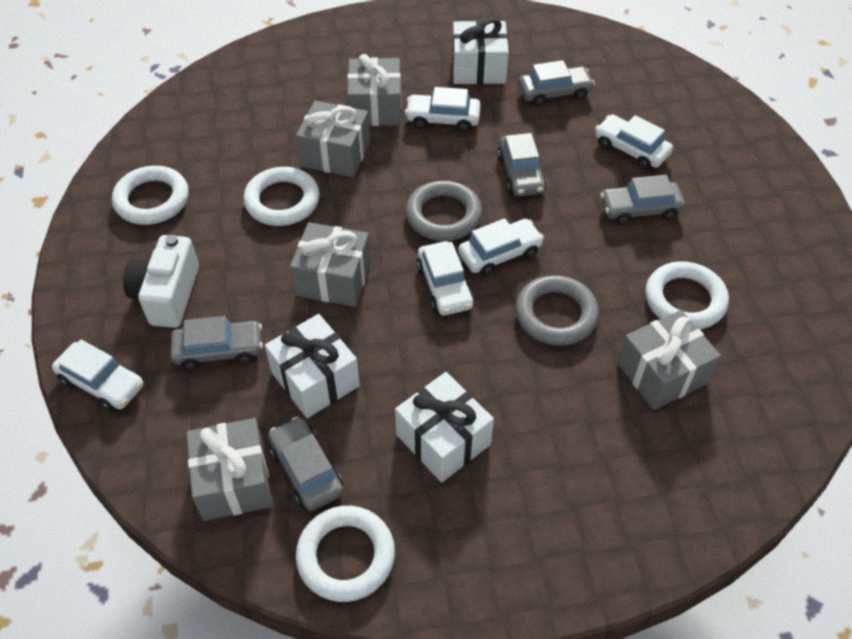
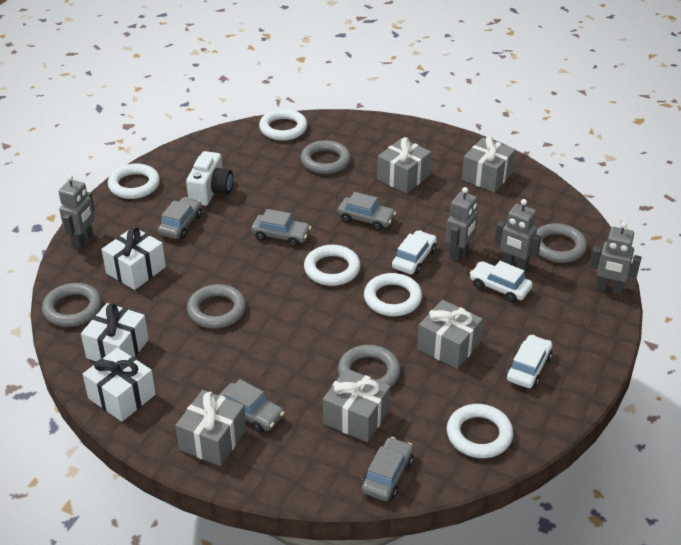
grey ring: 2 -> 5
grey robot: 0 -> 4
white car: 5 -> 3
white ring: 4 -> 5

